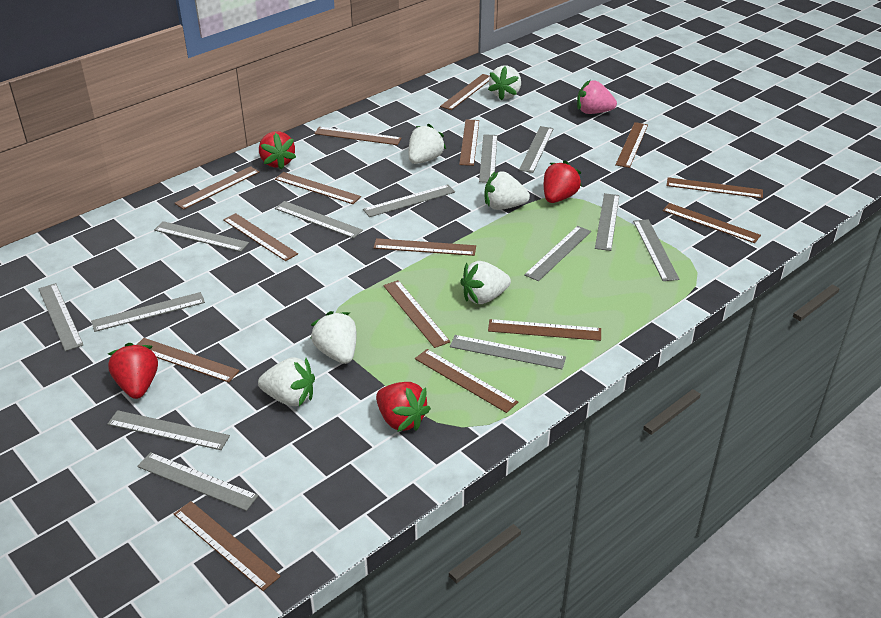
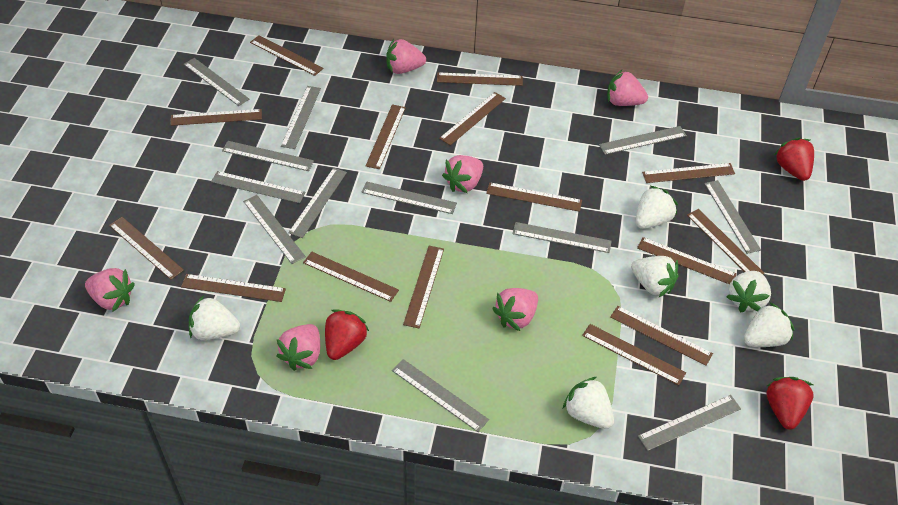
grey ruler: 13 -> 12
pink strawberry: 1 -> 6
red strawberry: 4 -> 3

